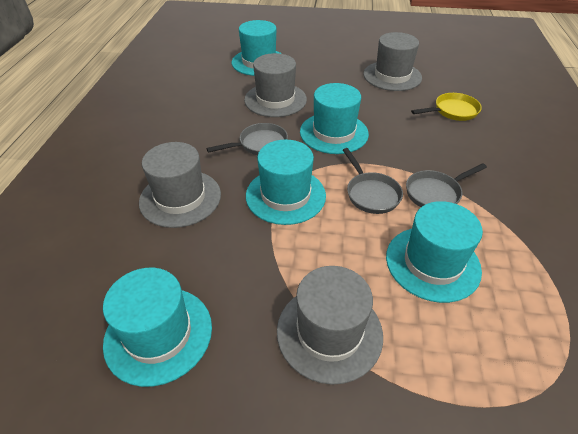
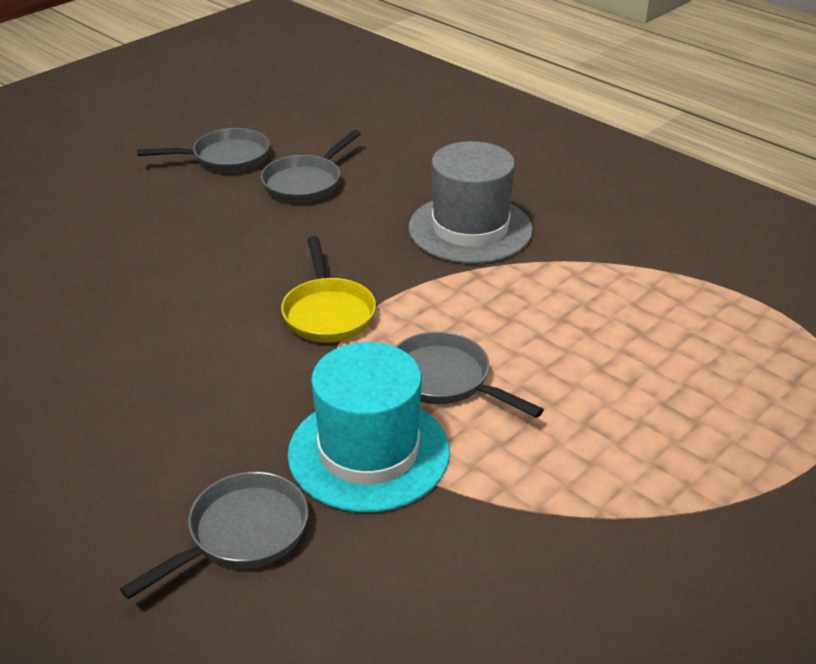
grey hat: 4 -> 1
grey pan: 3 -> 4
turquoise hat: 5 -> 1

